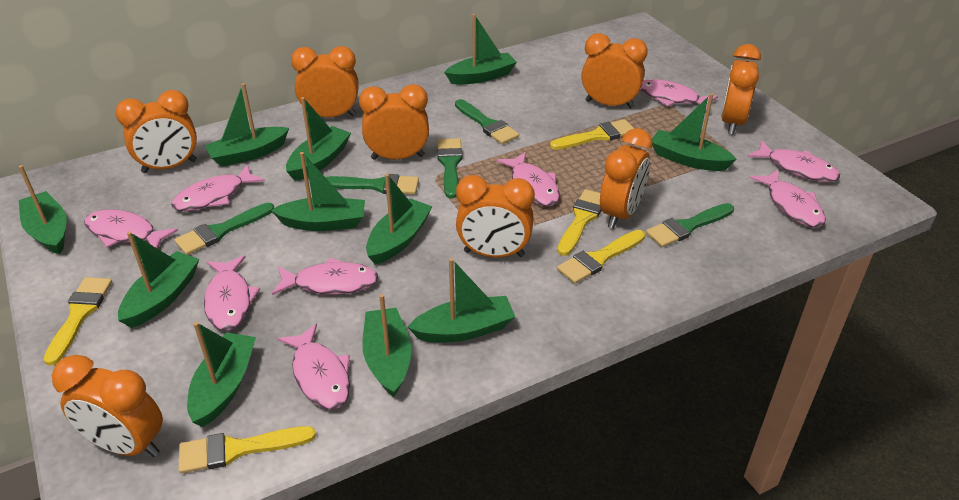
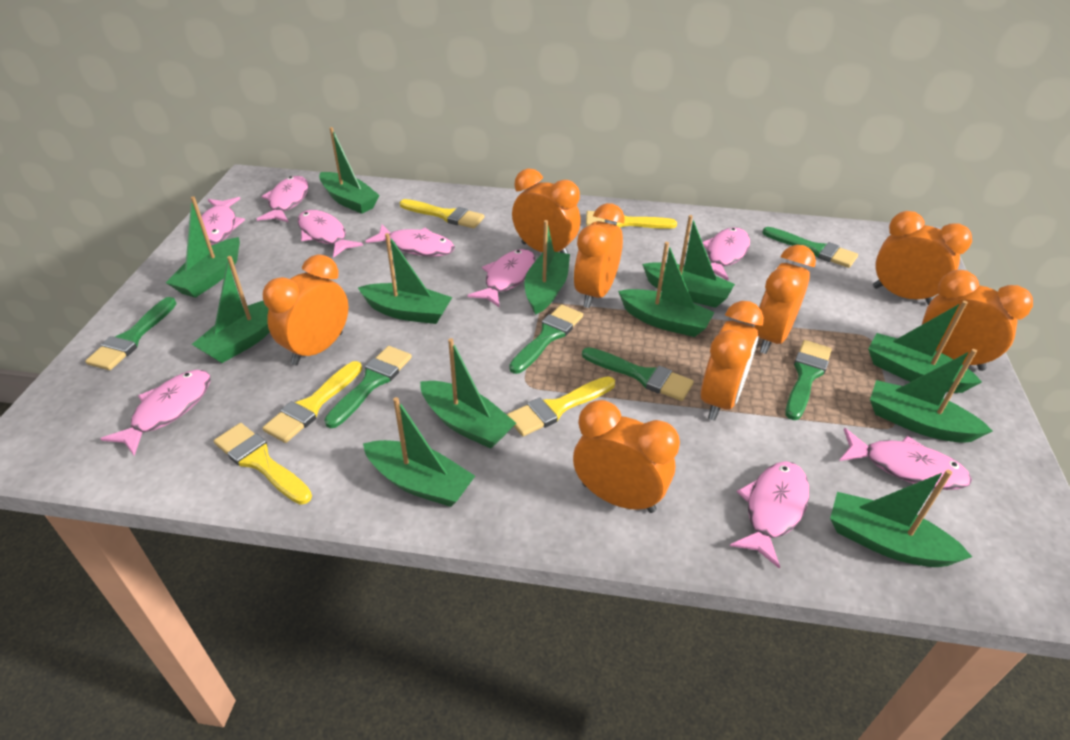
green boat: 11 -> 12
green brush: 5 -> 6

